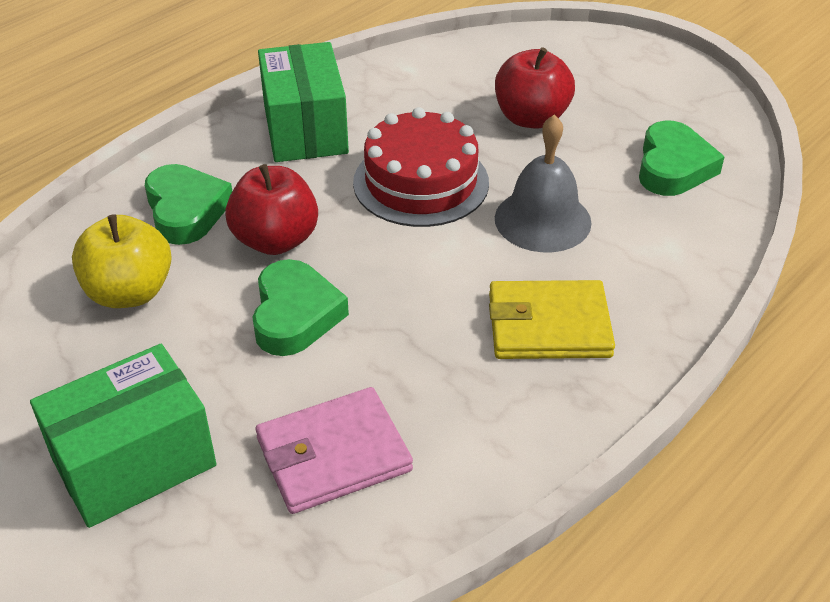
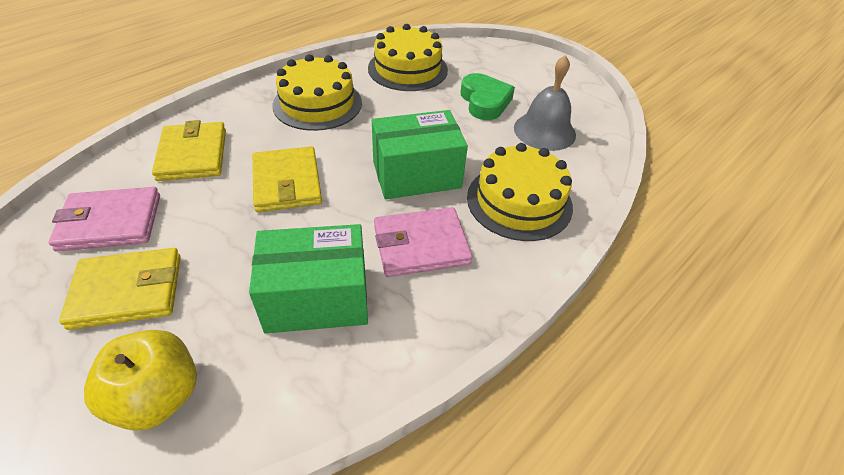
green heart: 3 -> 1
pink wallet: 1 -> 2
red apple: 2 -> 0
red cake: 1 -> 0
yellow cake: 0 -> 3
yellow wallet: 1 -> 3

